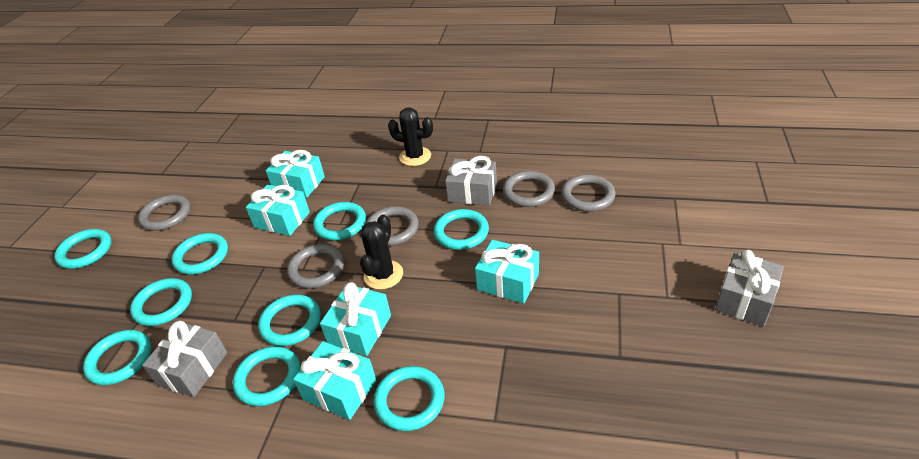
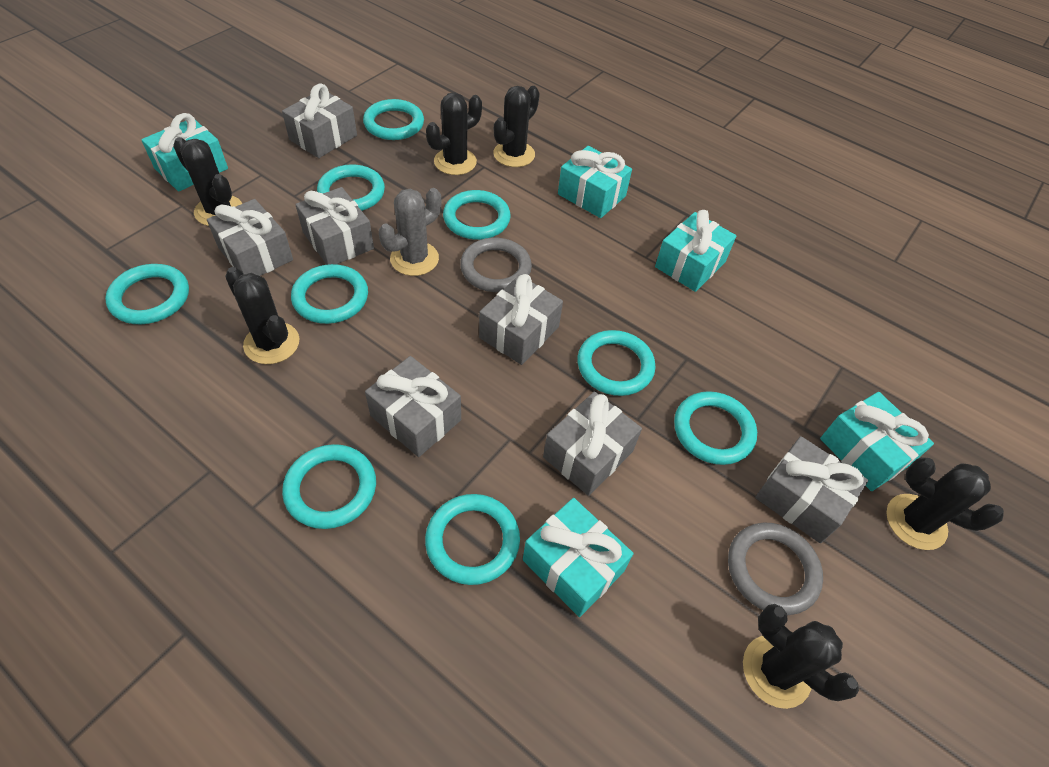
black cactus: 2 -> 6
grey cactus: 0 -> 1
grey gift: 3 -> 7
grey ring: 5 -> 2

